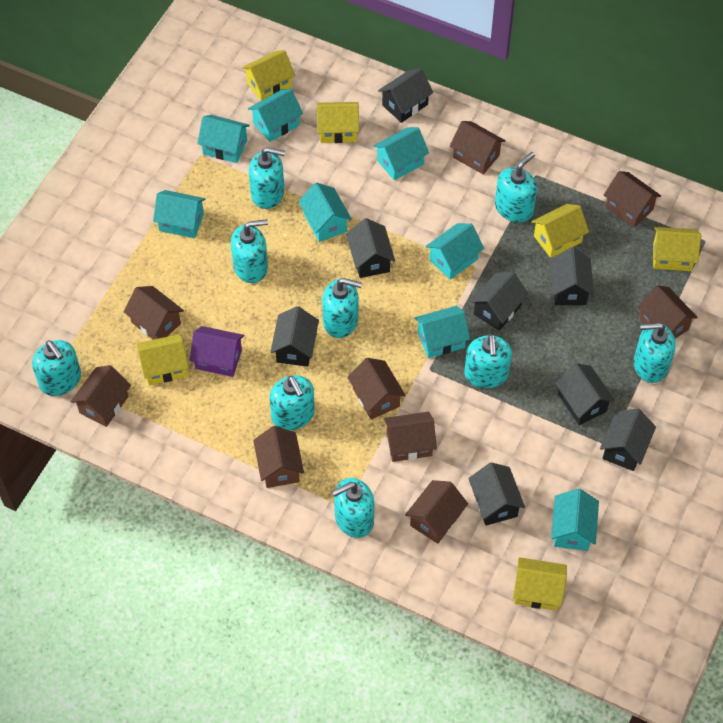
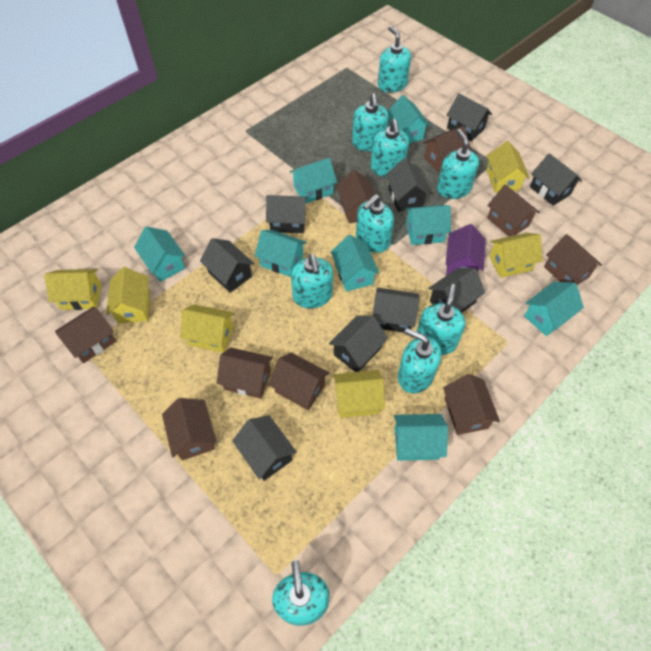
black house: 8 -> 9

